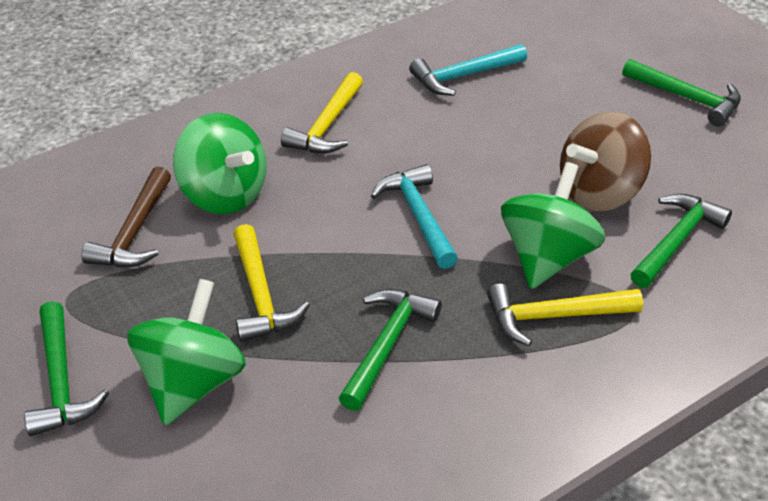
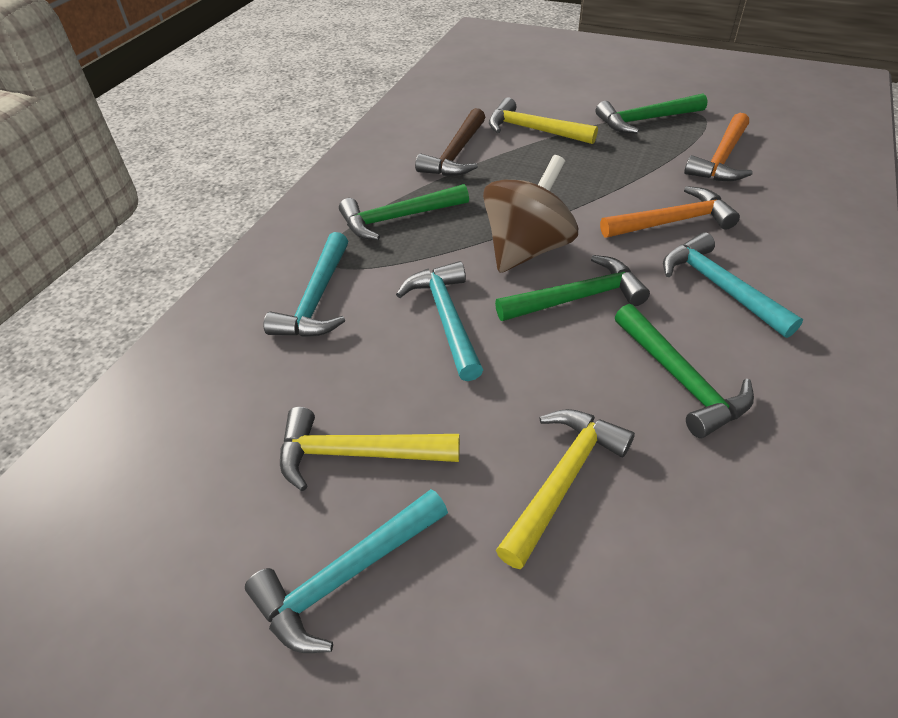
green spinning top: 3 -> 0
orange hammer: 0 -> 2
turquoise hammer: 2 -> 4

